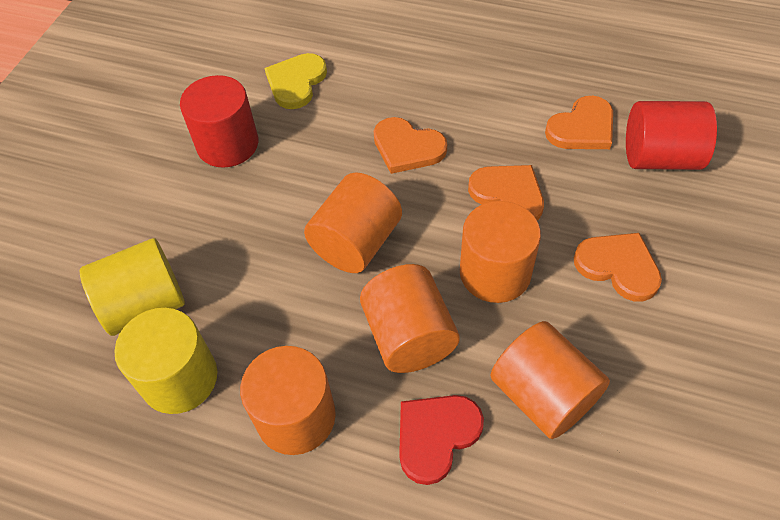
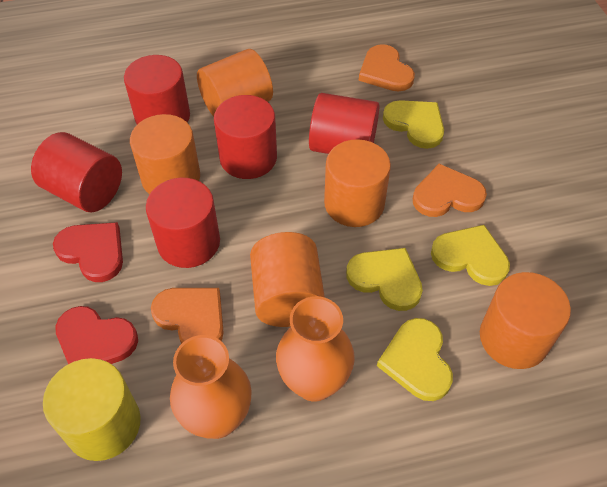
orange heart: 4 -> 3
orange vase: 0 -> 2
red cylinder: 2 -> 5
red heart: 1 -> 2
yellow cylinder: 2 -> 1
yellow heart: 1 -> 4

